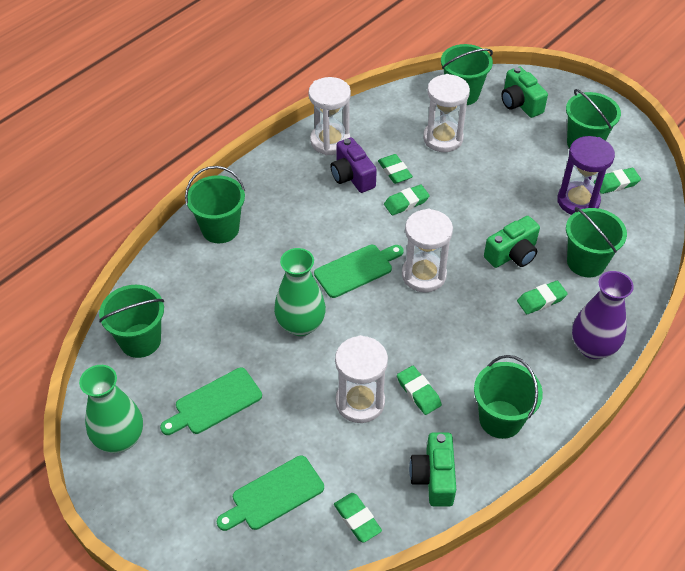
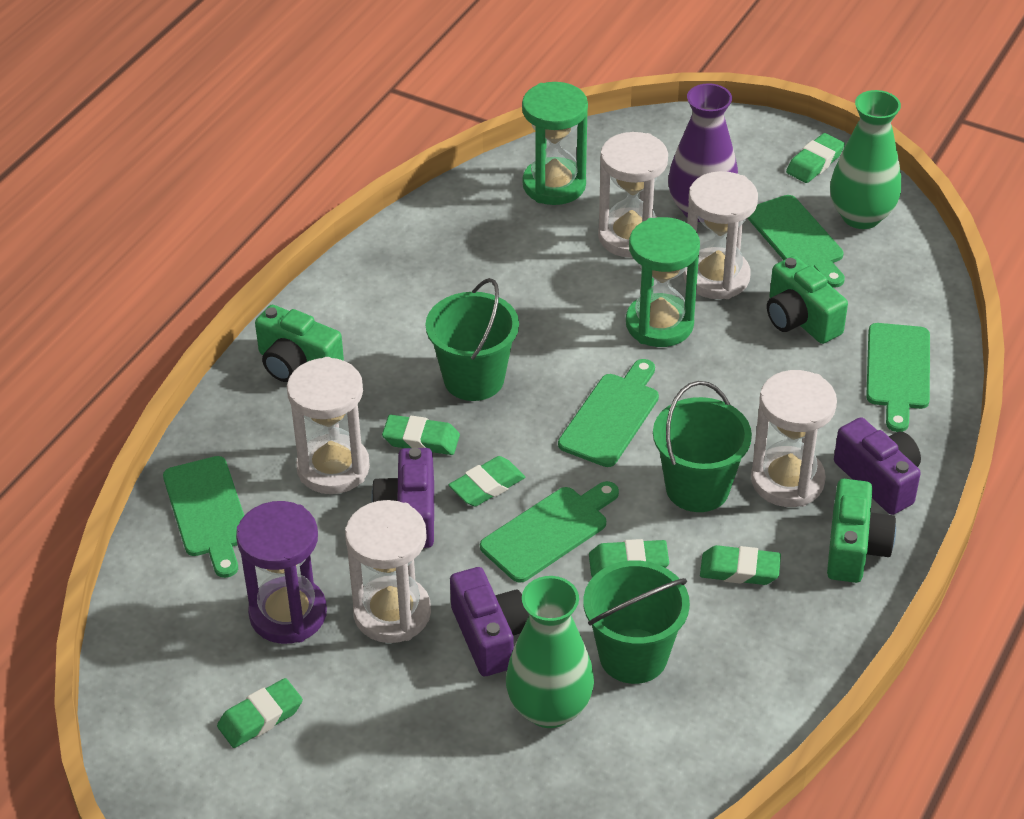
green bucket: 6 -> 3
green cutting board: 3 -> 5
green hourglass: 0 -> 2
purple camera: 1 -> 3
white hourglass: 4 -> 5

